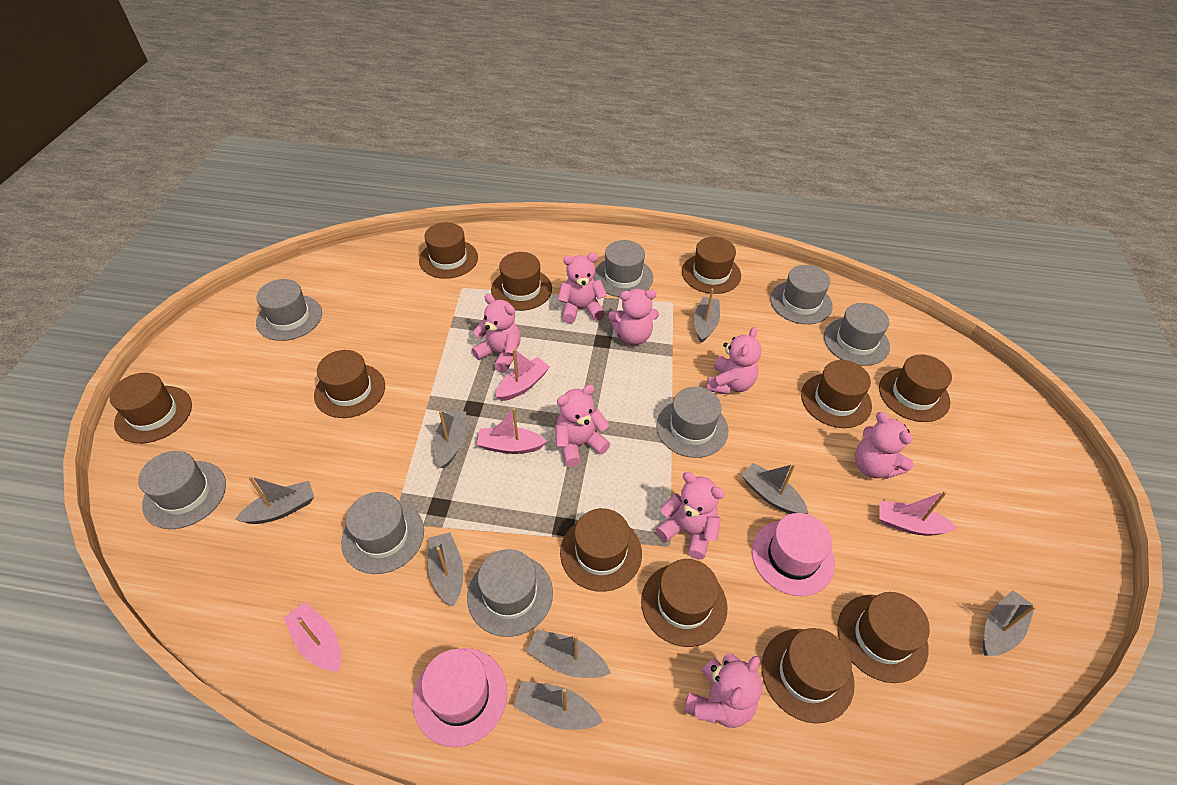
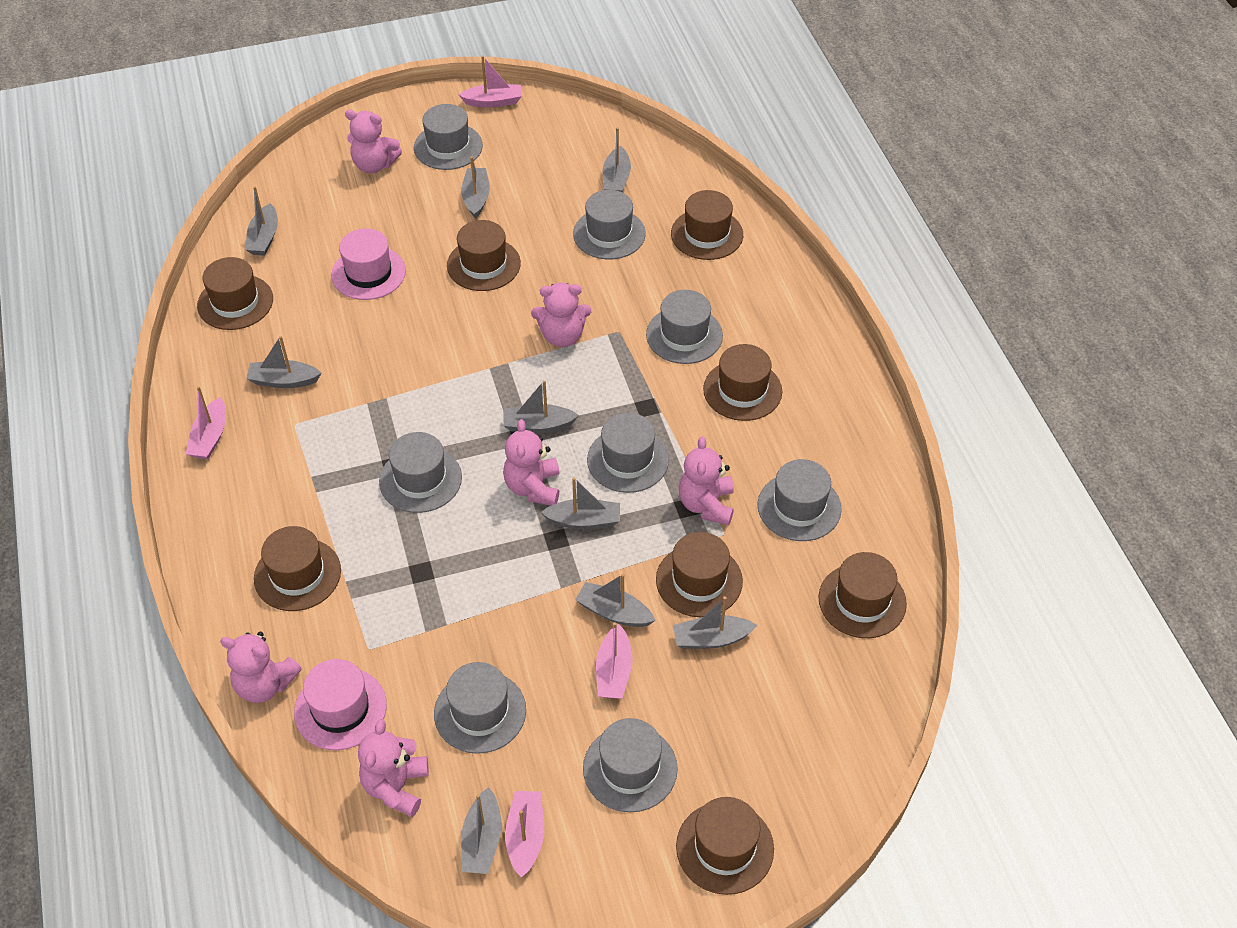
brown hat: 11 -> 8
grey boat: 8 -> 9
pink teddy bear: 8 -> 6

